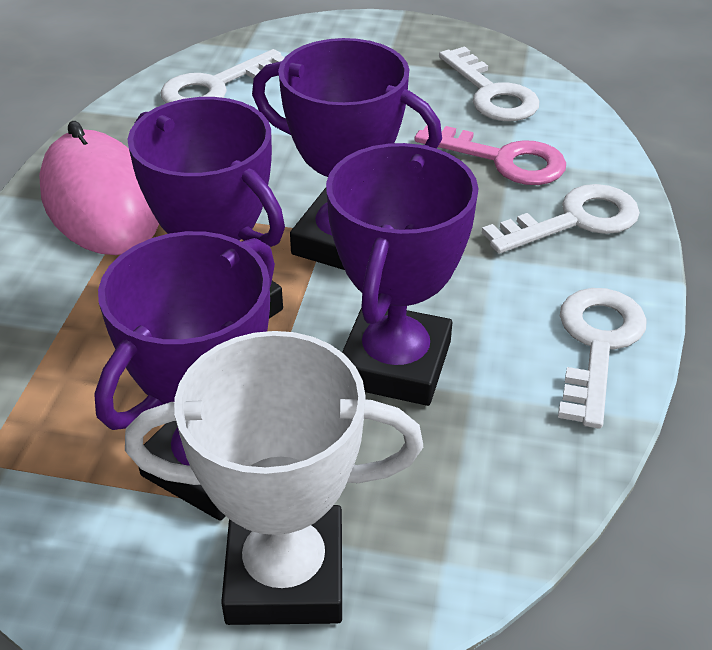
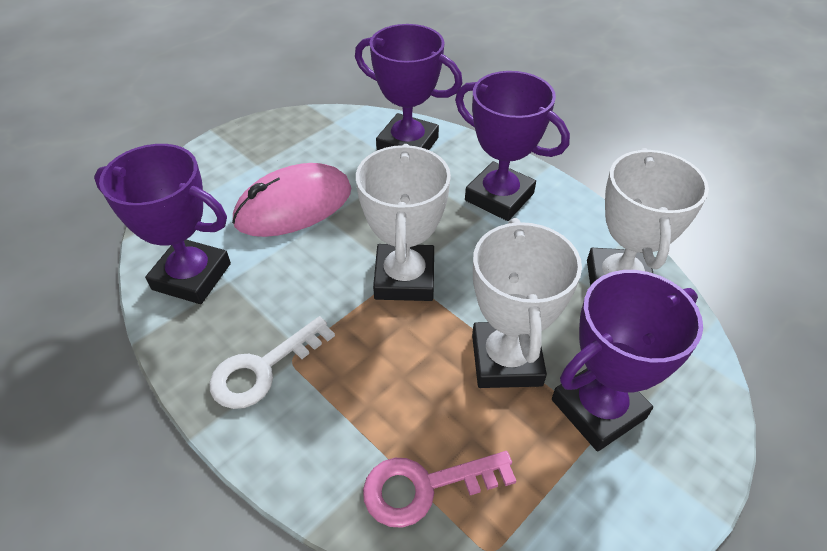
white key: 4 -> 1
white trophy: 1 -> 3

